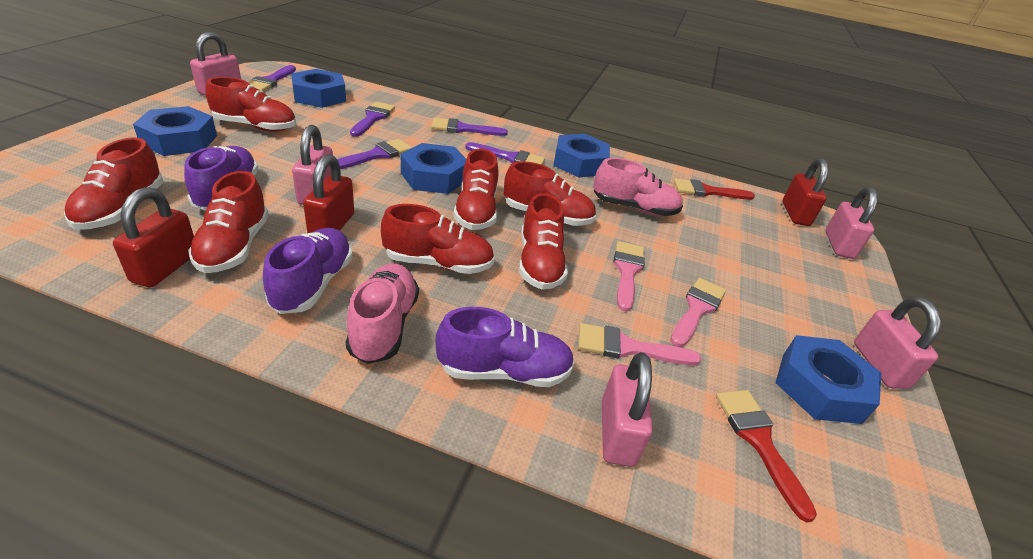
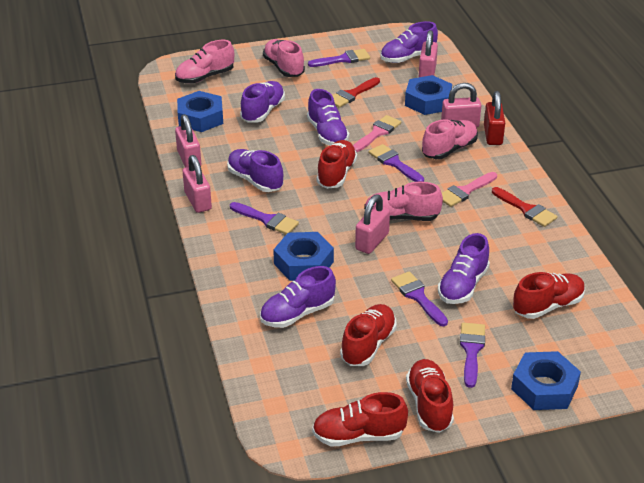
blue nut: 5 -> 4
pink brush: 3 -> 2
pink shoe: 2 -> 4
purple shoe: 3 -> 6
red padlock: 3 -> 1
red shoe: 7 -> 5

